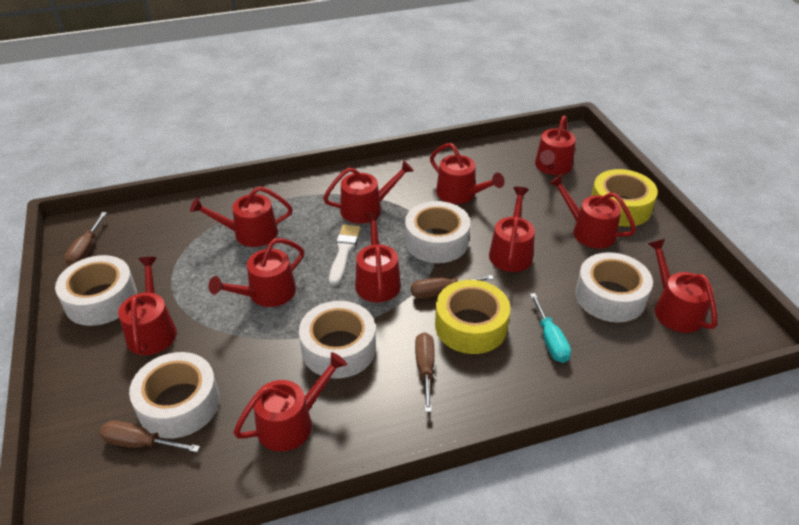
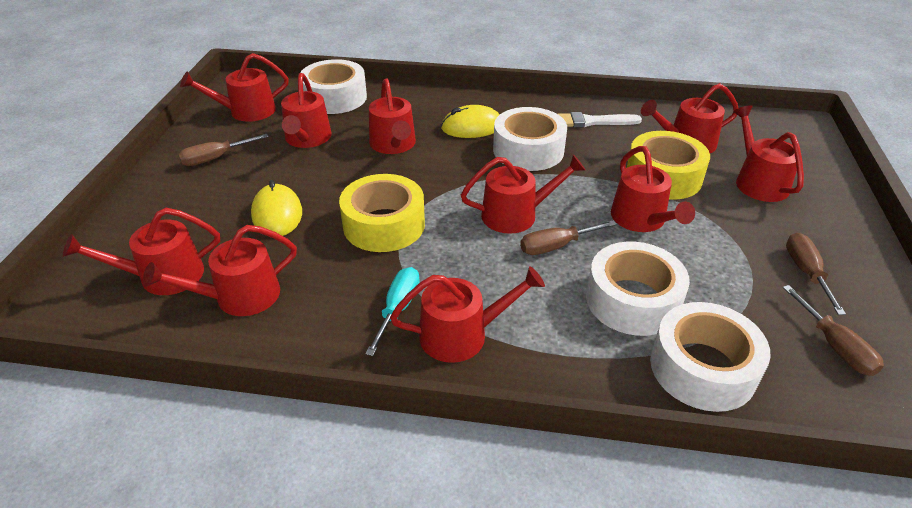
red watering can: 11 -> 10
white tape: 5 -> 4
yellow mouse: 0 -> 2

